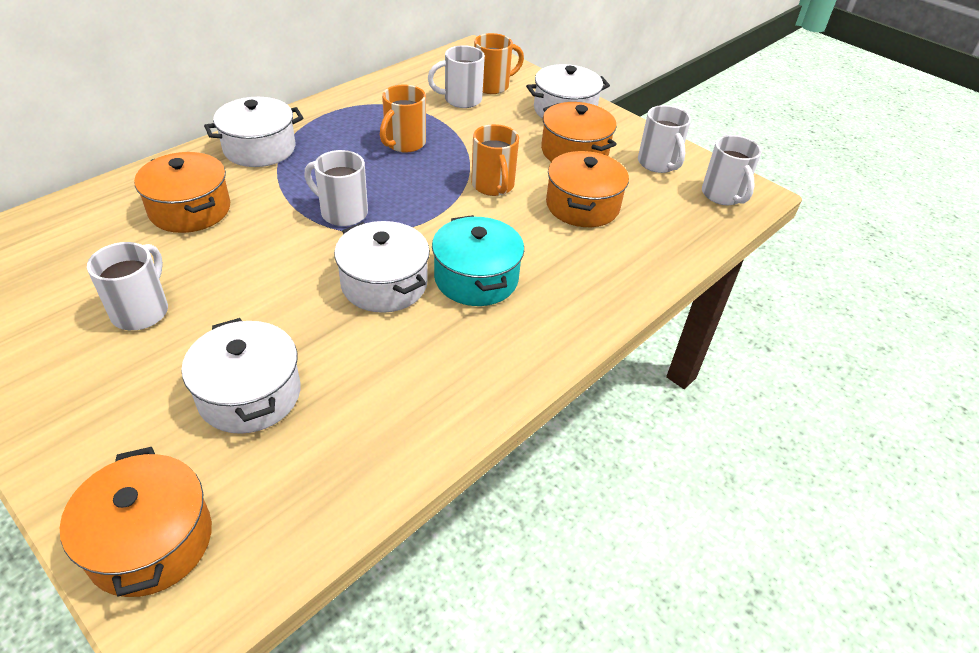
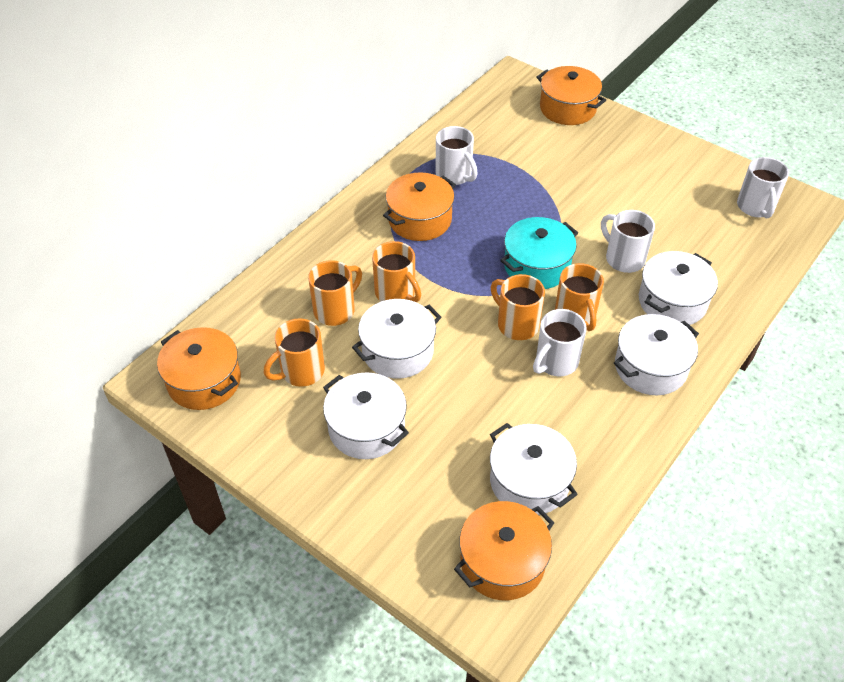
orange mug: 3 -> 5
white mug: 5 -> 4
white pot: 4 -> 5

